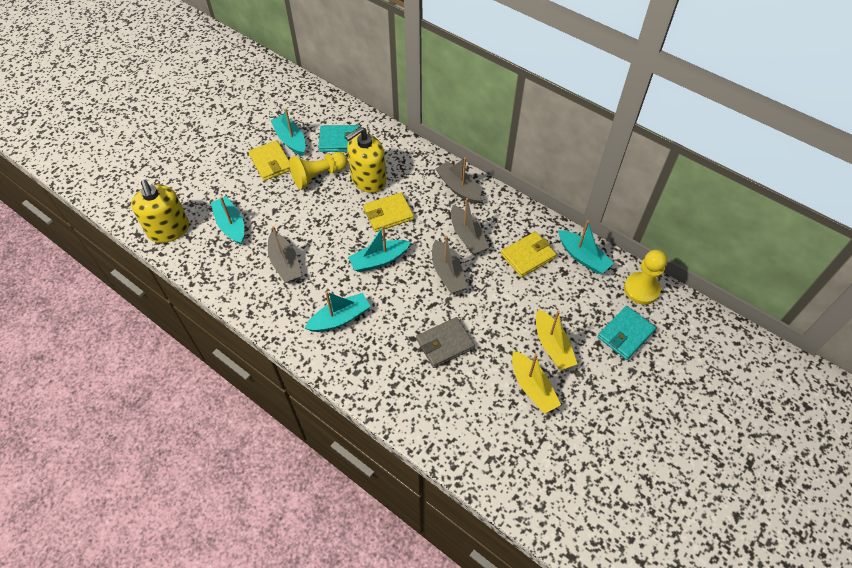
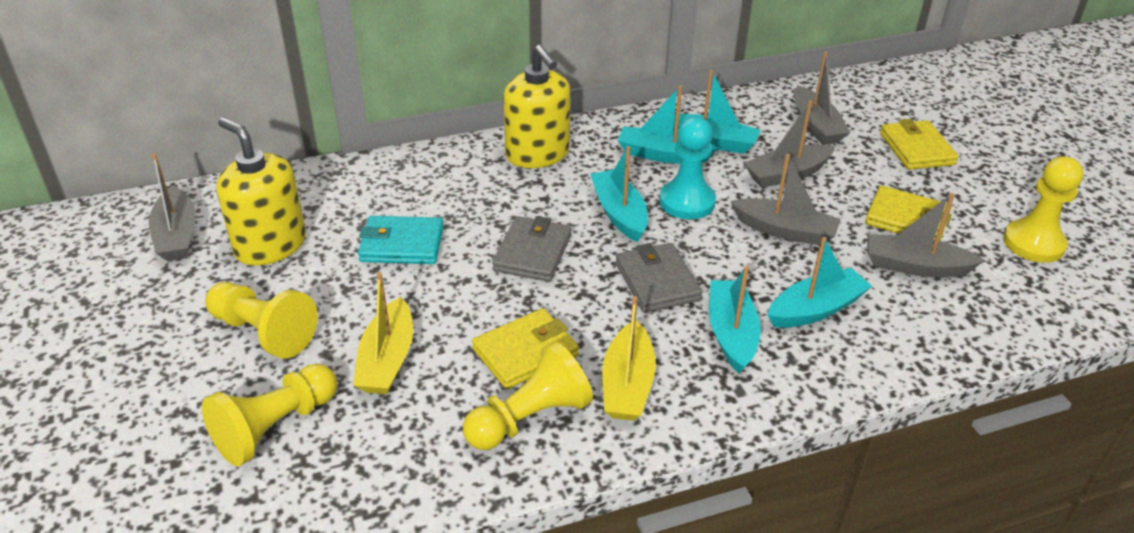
grey boat: 4 -> 5
grey wallet: 1 -> 2
turquoise pawn: 0 -> 1
turquoise wallet: 2 -> 1
yellow pawn: 2 -> 4

